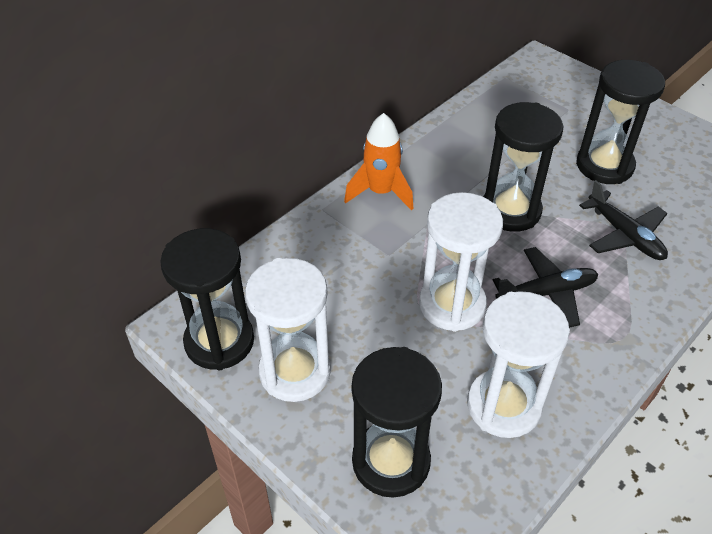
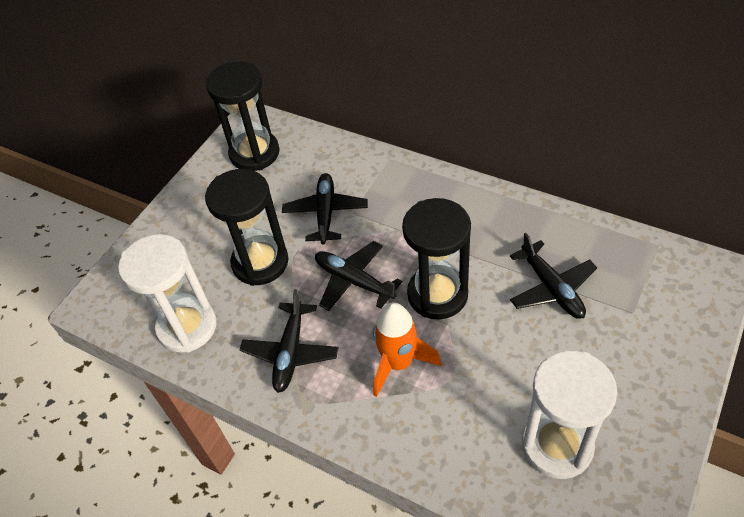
black hourglass: 4 -> 3
black plane: 2 -> 4
white hourglass: 3 -> 2

